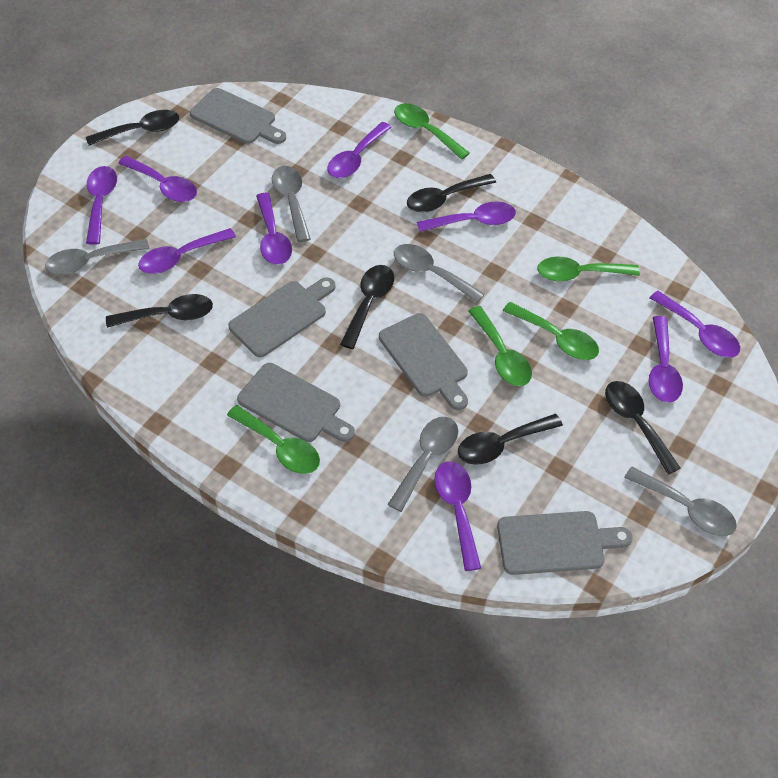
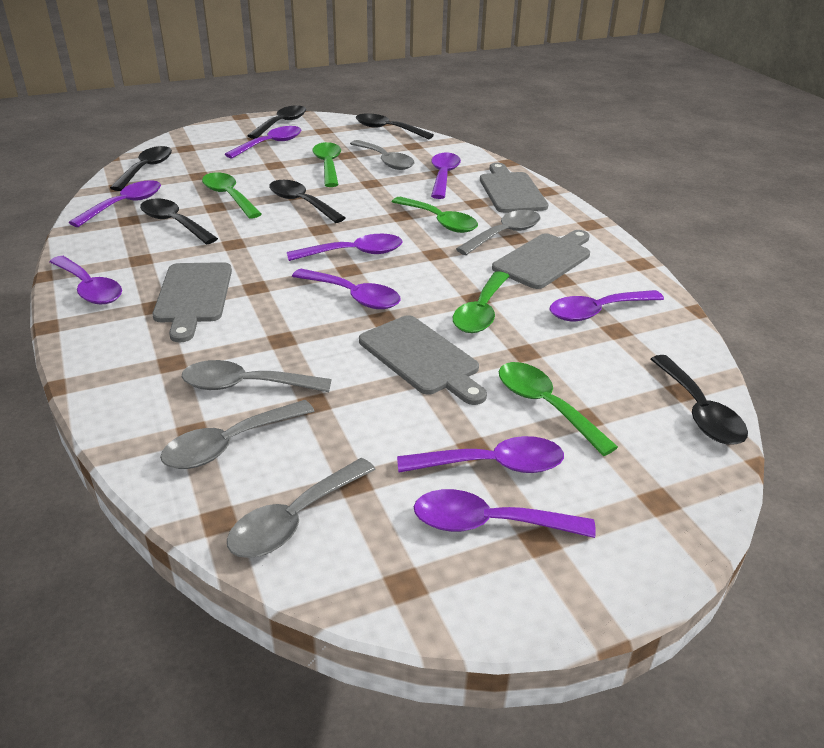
grey cutting board: 5 -> 4

